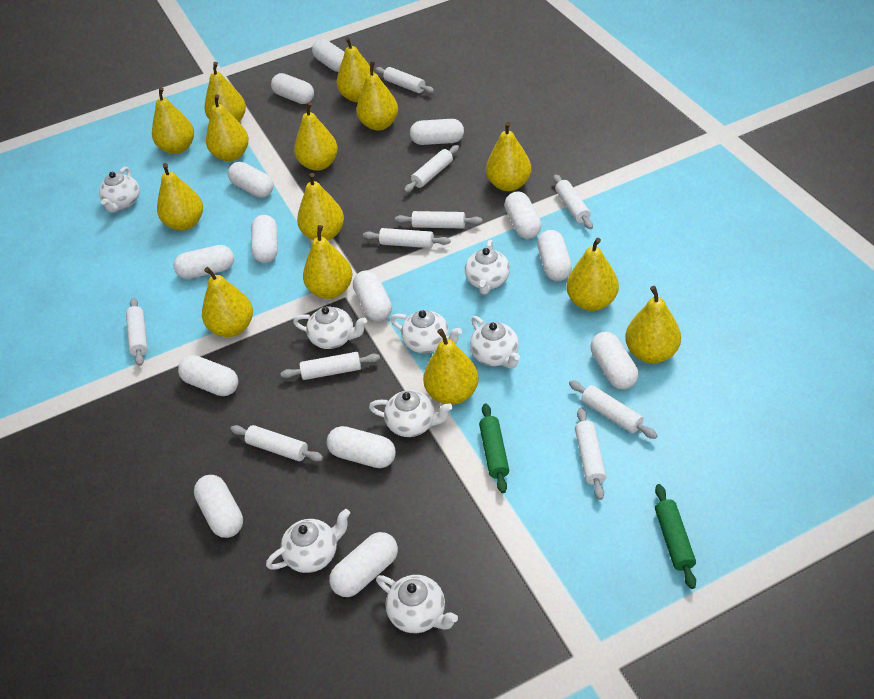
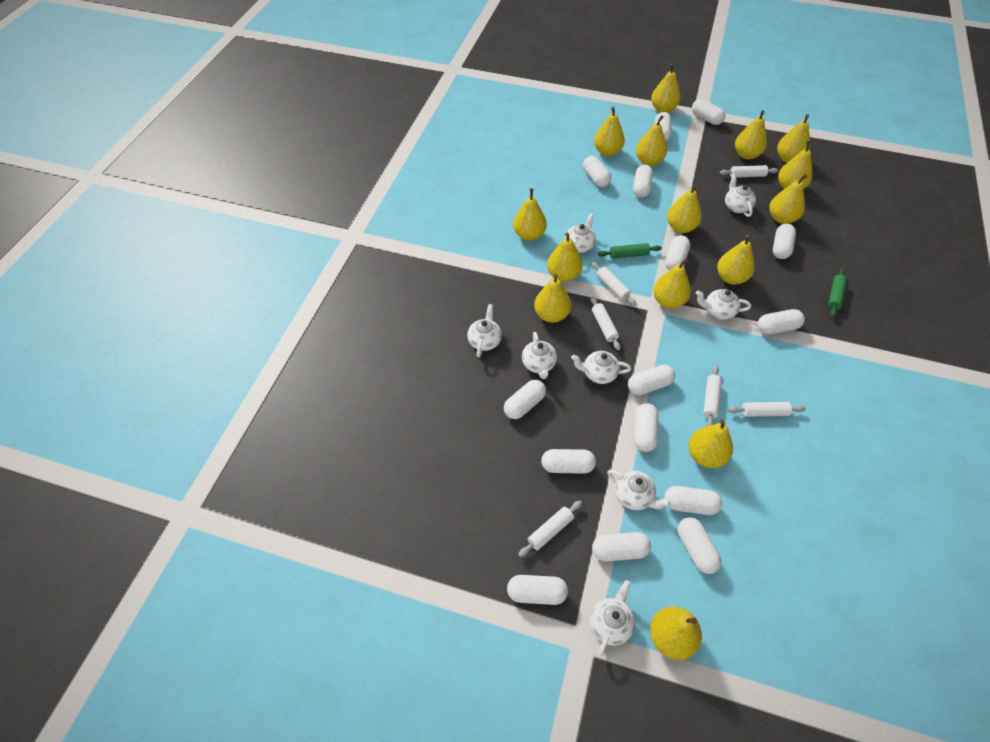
white capsule: 14 -> 15
white rolling pin: 10 -> 6
yellow pear: 14 -> 15

